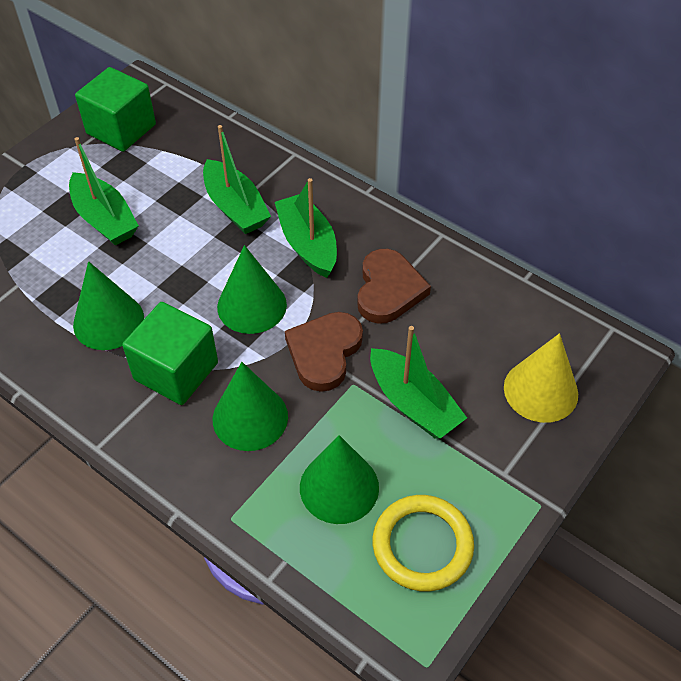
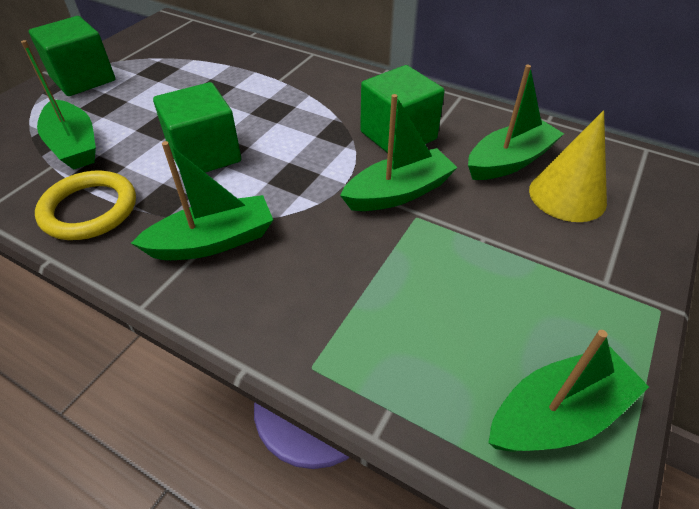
brown heart: 2 -> 0
green boat: 4 -> 5
green cone: 4 -> 0
green cube: 2 -> 3

